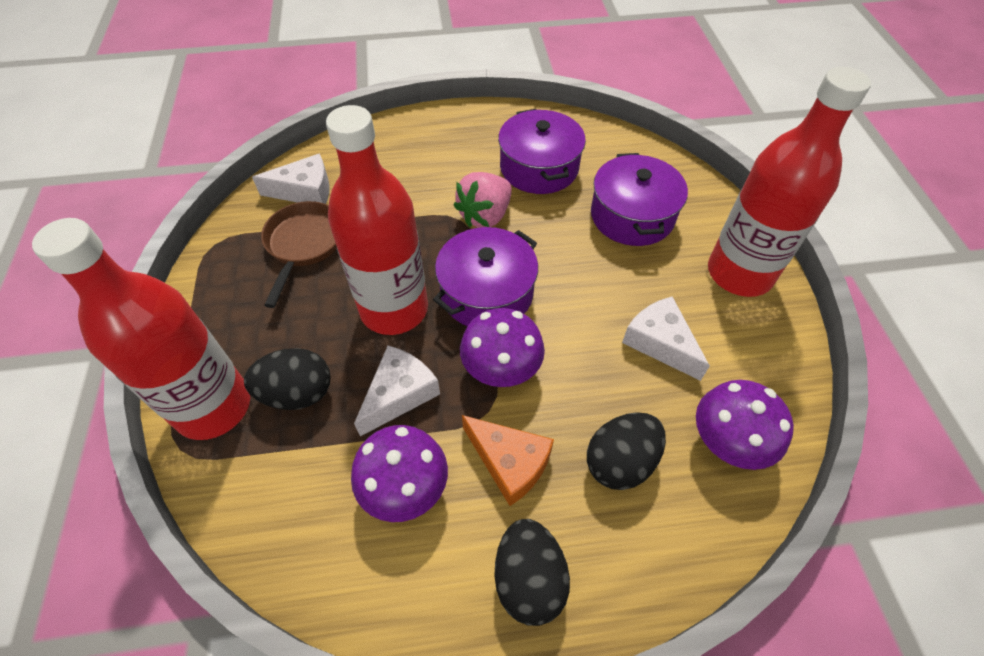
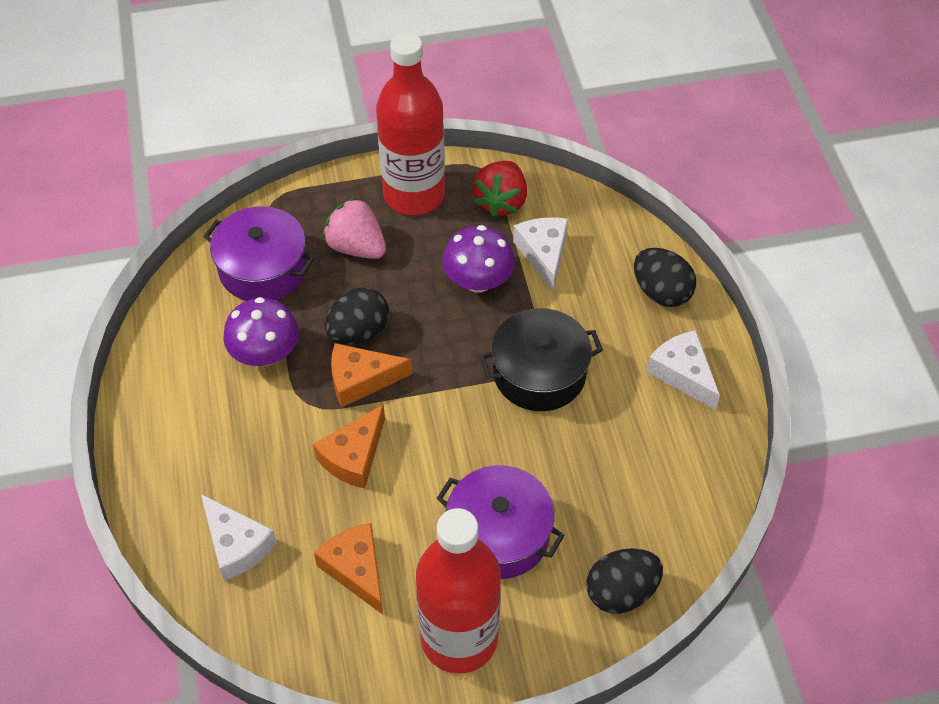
black pot: 0 -> 1
brown pan: 1 -> 0
orange cheese: 1 -> 3
purple mushroom: 3 -> 2
purple pot: 3 -> 2
red bottle: 3 -> 2
red strawberry: 0 -> 1

